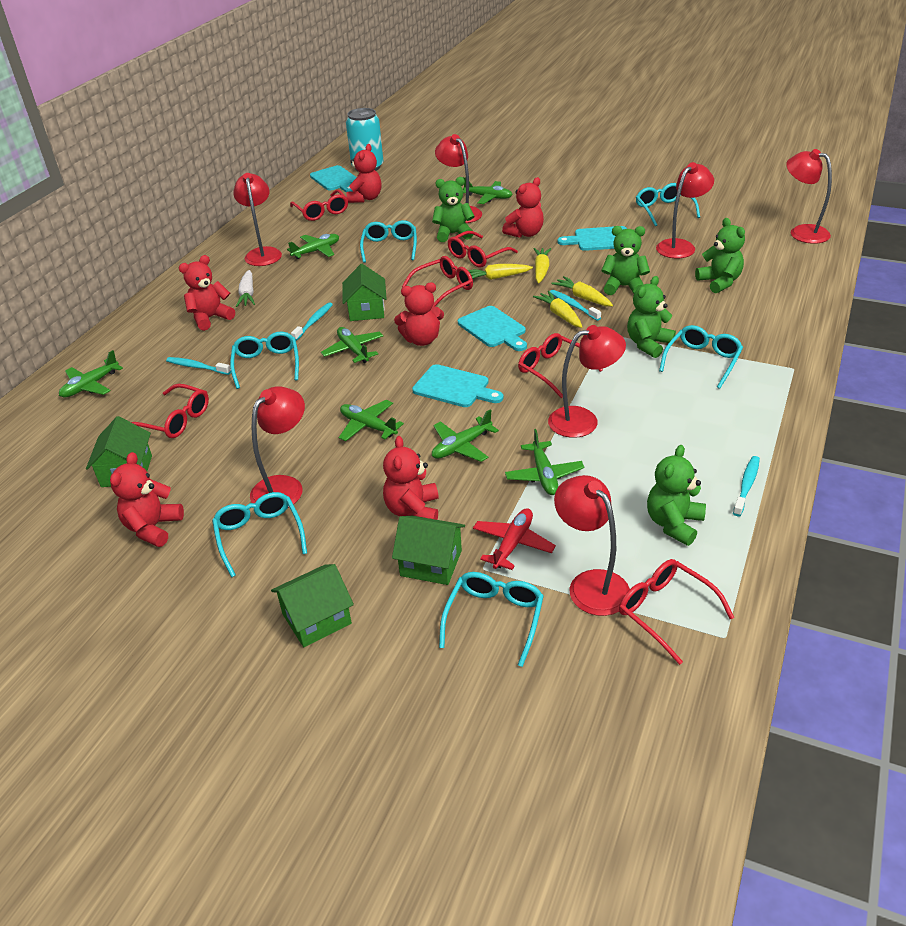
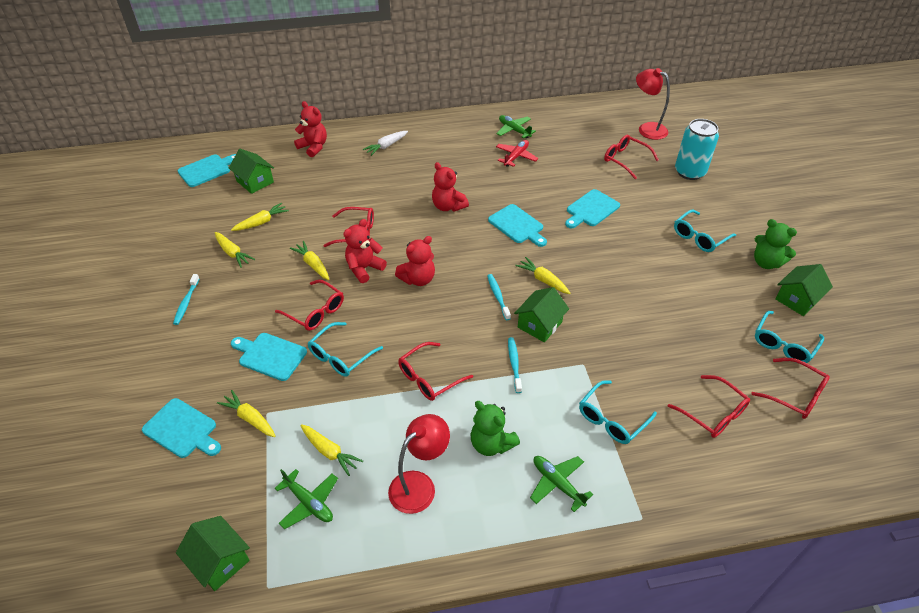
green plane: 7 -> 3
green teddy bear: 5 -> 2
red lamp: 7 -> 2
red teddy bear: 6 -> 4
turquoise cutting board: 4 -> 5
turquoise glasses: 6 -> 4
turquoise toothbrush: 4 -> 3
yellow carrot: 4 -> 6

